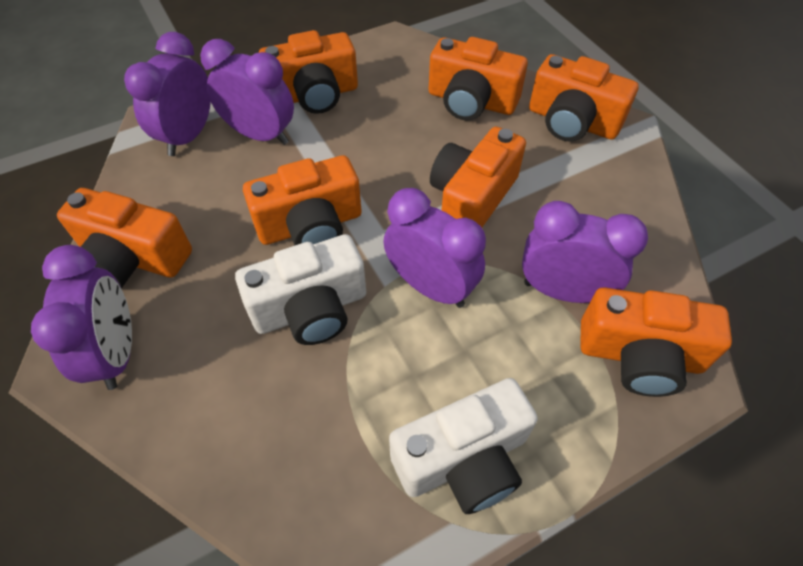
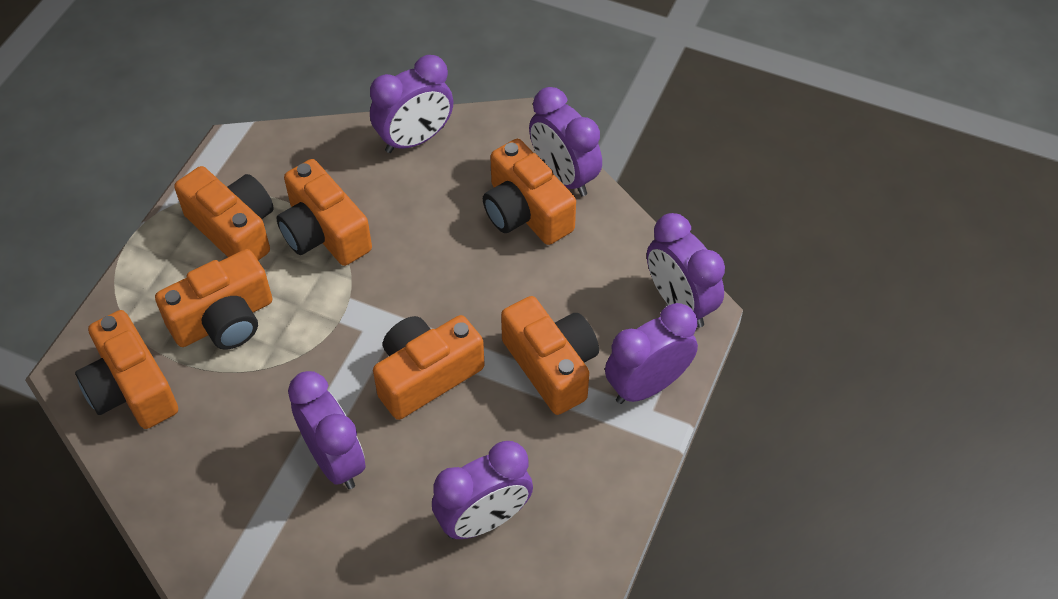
purple clock: 5 -> 6
white camera: 2 -> 0

